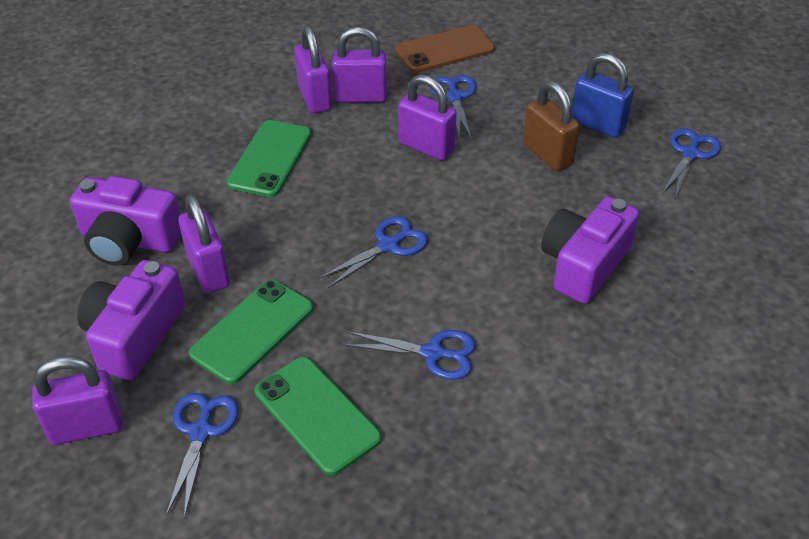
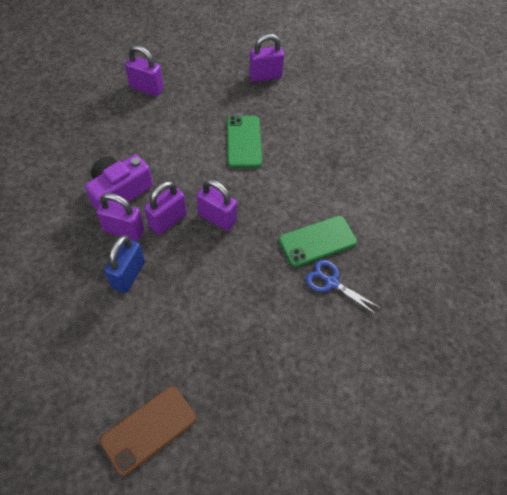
blue scissors: 5 -> 1
brown padlock: 1 -> 0
green phone: 3 -> 2
purple camera: 3 -> 1

